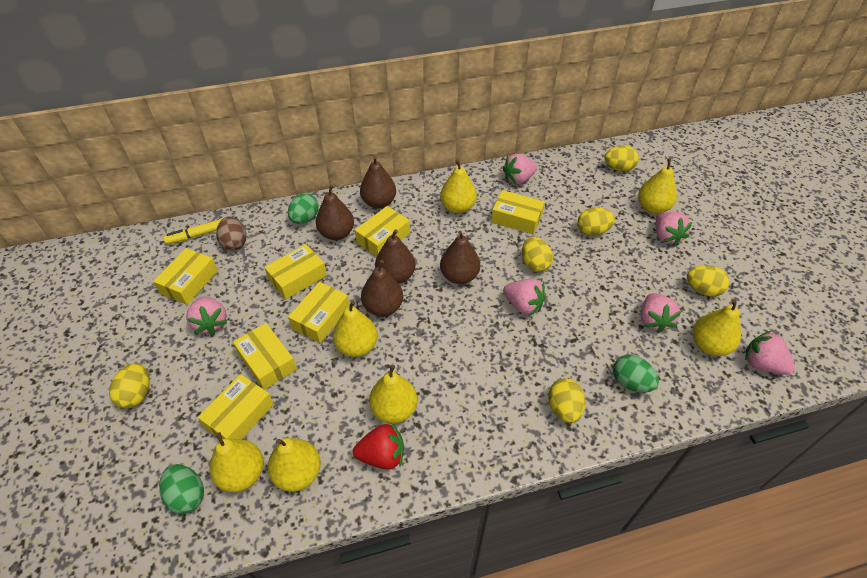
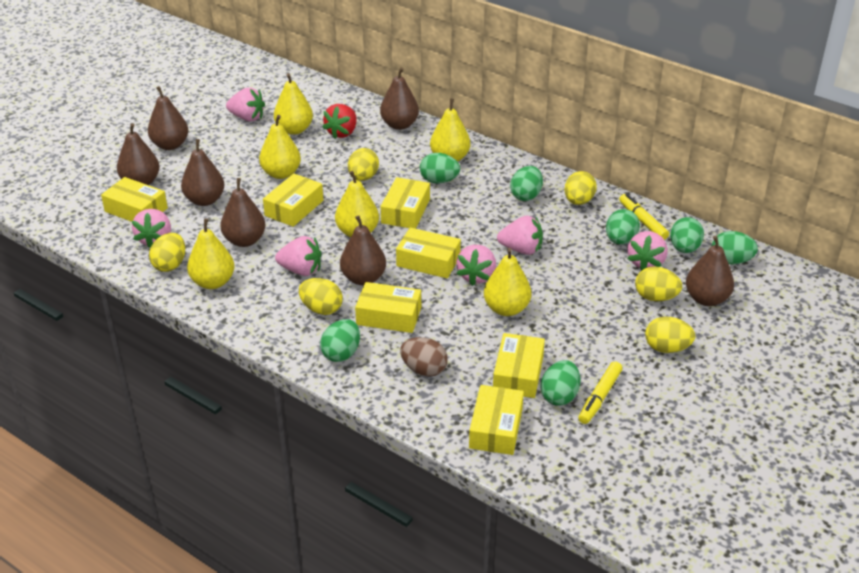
brown pear: 5 -> 7
green egg: 3 -> 7
yellow marker: 1 -> 2
yellow pear: 7 -> 6

